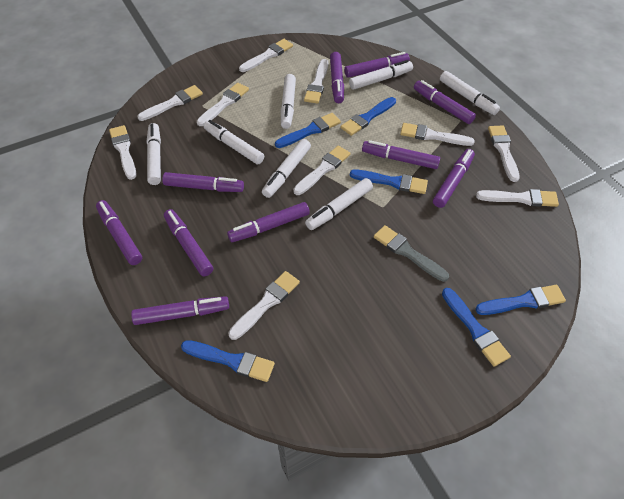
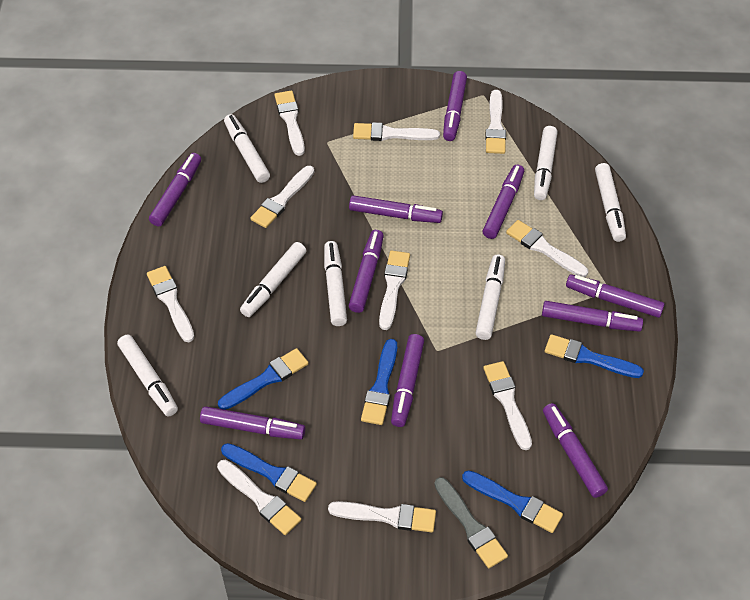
blue brush: 6 -> 5

